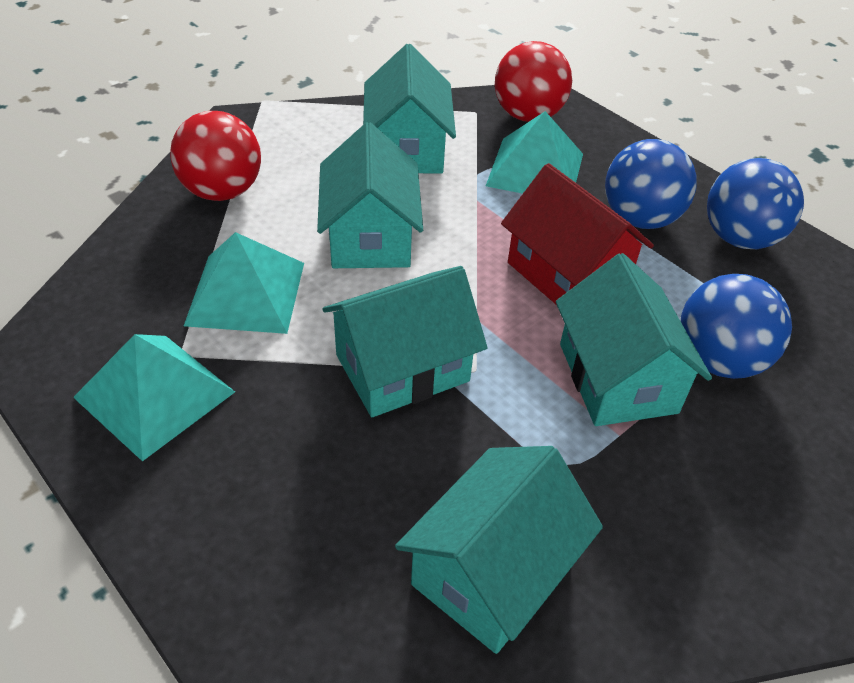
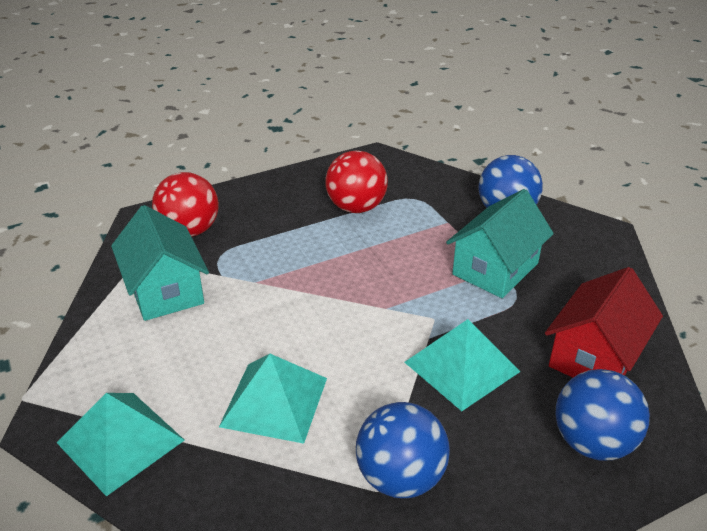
turquoise house: 5 -> 2

